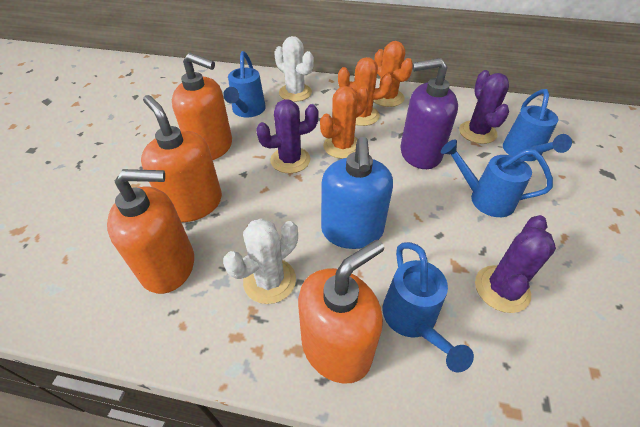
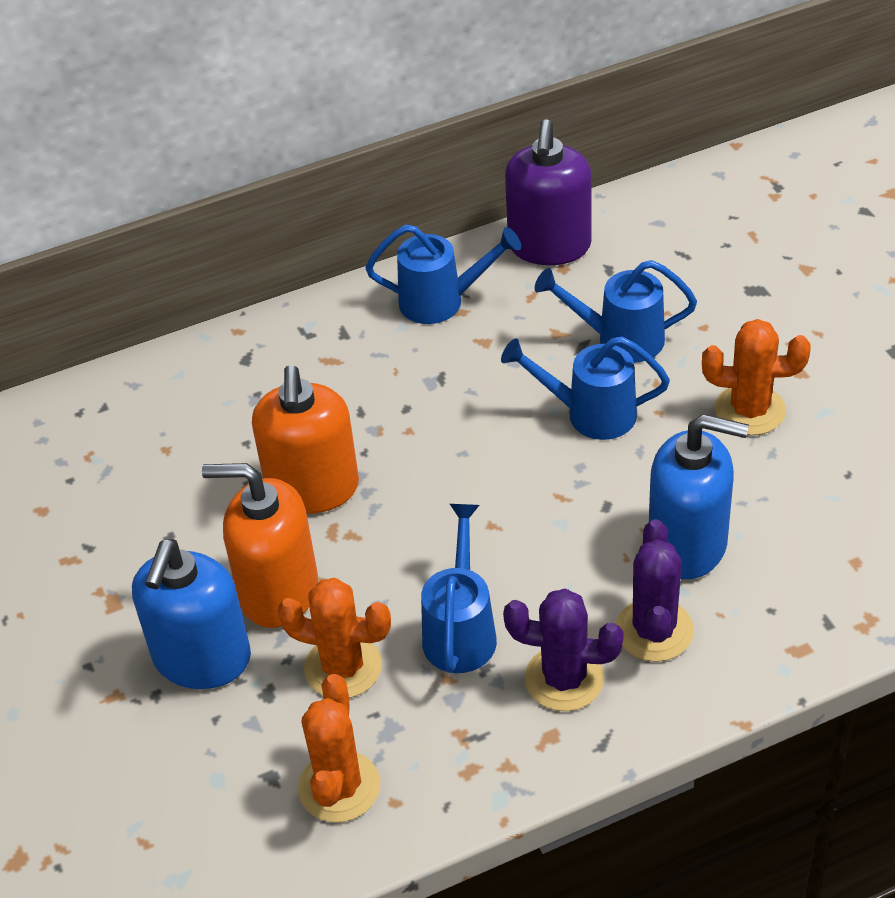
blue soap dispenser: 1 -> 2
orange soap dispenser: 4 -> 2
purple cactus: 3 -> 2
white cactus: 2 -> 0

